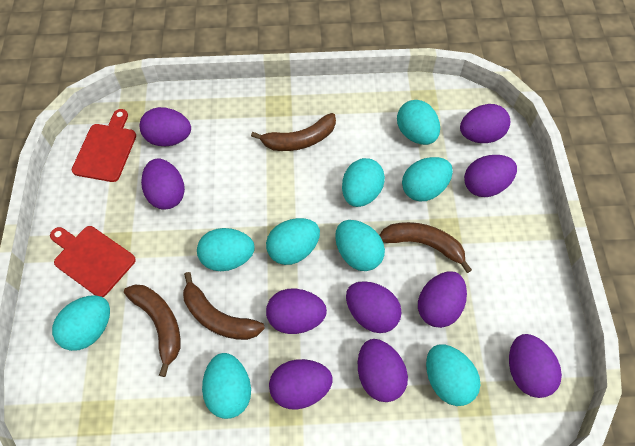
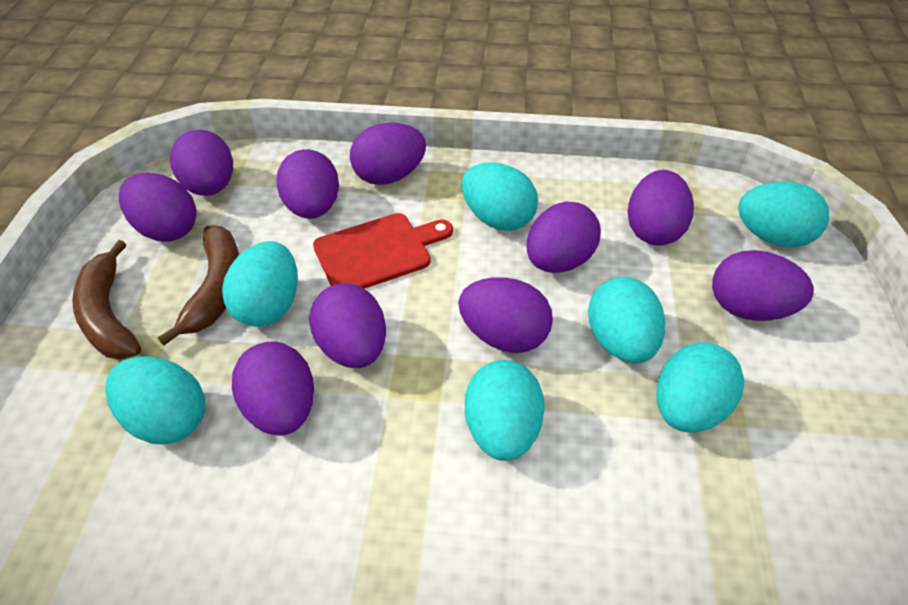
brown banana: 4 -> 2
red cutting board: 2 -> 1
turquoise egg: 9 -> 7

